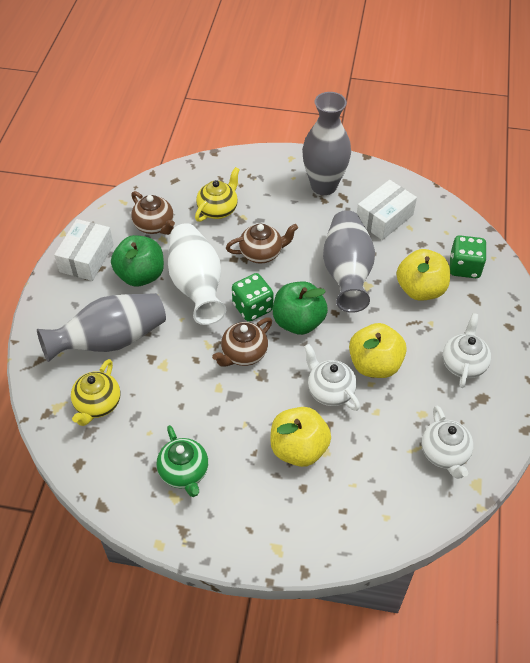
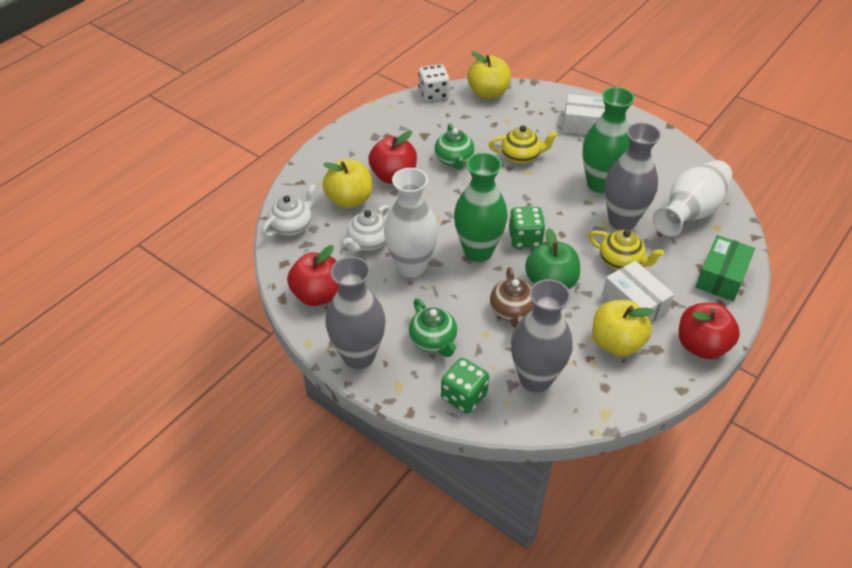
brown teapot: 3 -> 1
green apple: 2 -> 1
green box: 0 -> 1
green teapot: 1 -> 2
green vase: 0 -> 2
red apple: 0 -> 3
white dice: 0 -> 1
white teapot: 3 -> 2
white vase: 1 -> 2

